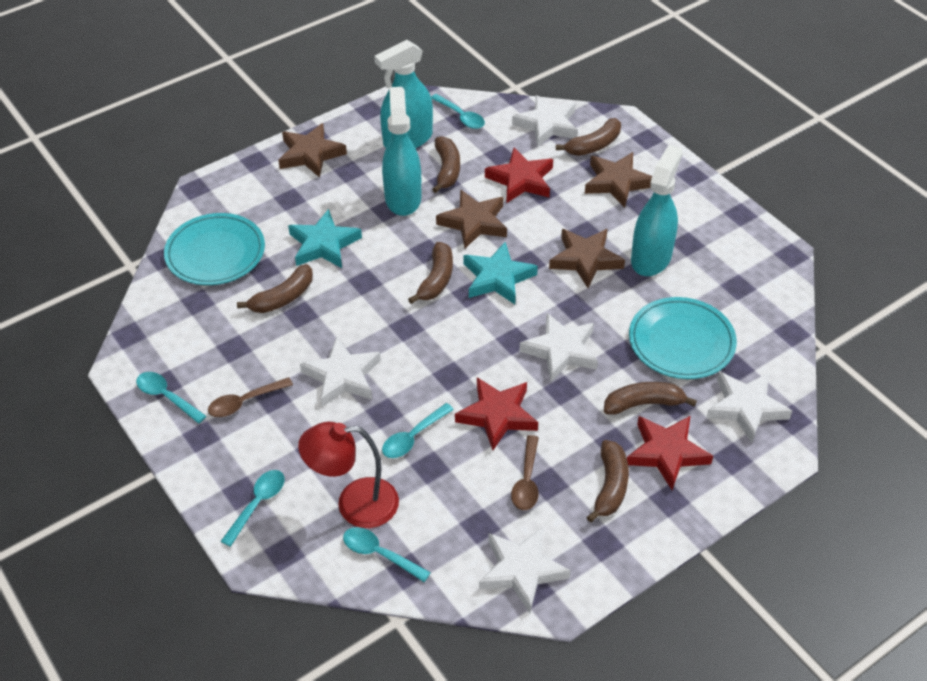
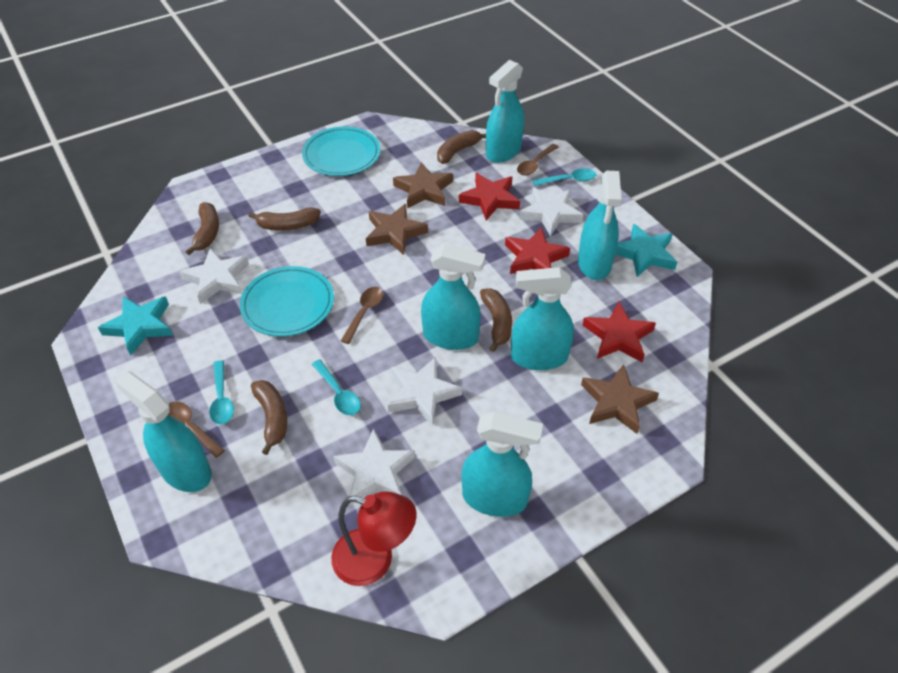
brown banana: 6 -> 5
brown spoon: 2 -> 3
brown star: 4 -> 3
turquoise spoon: 5 -> 3
turquoise spray bottle: 3 -> 6
white star: 5 -> 4

